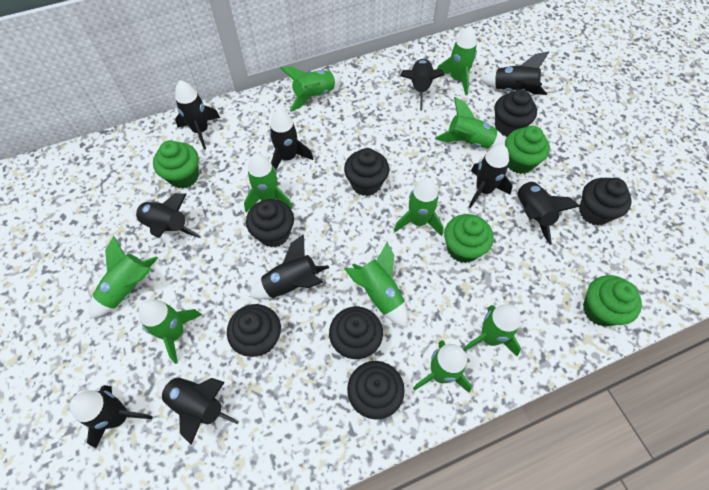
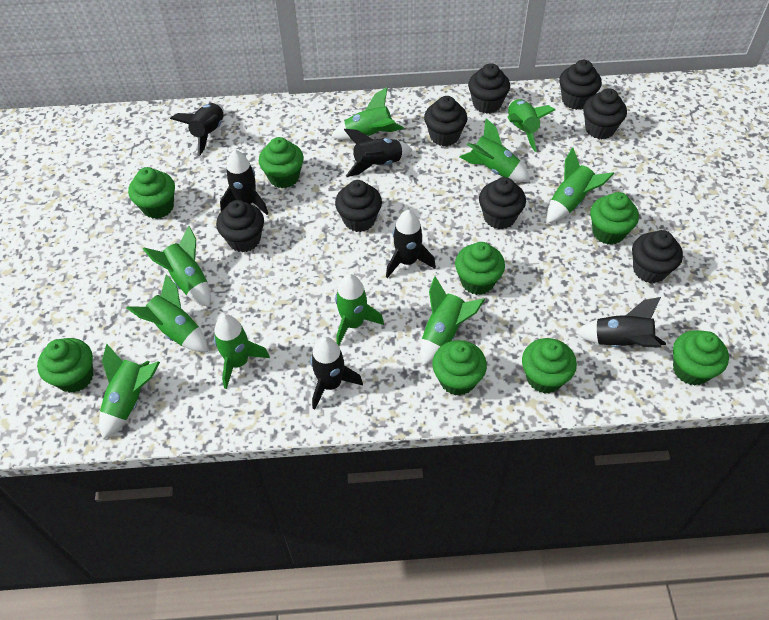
black cupcake: 7 -> 8
black rocket: 10 -> 6
green cupcake: 4 -> 8

